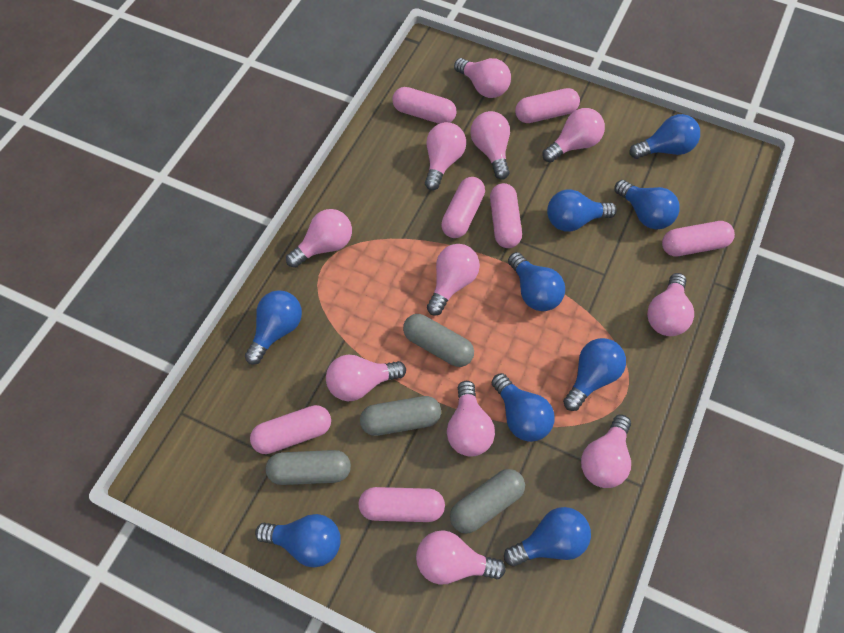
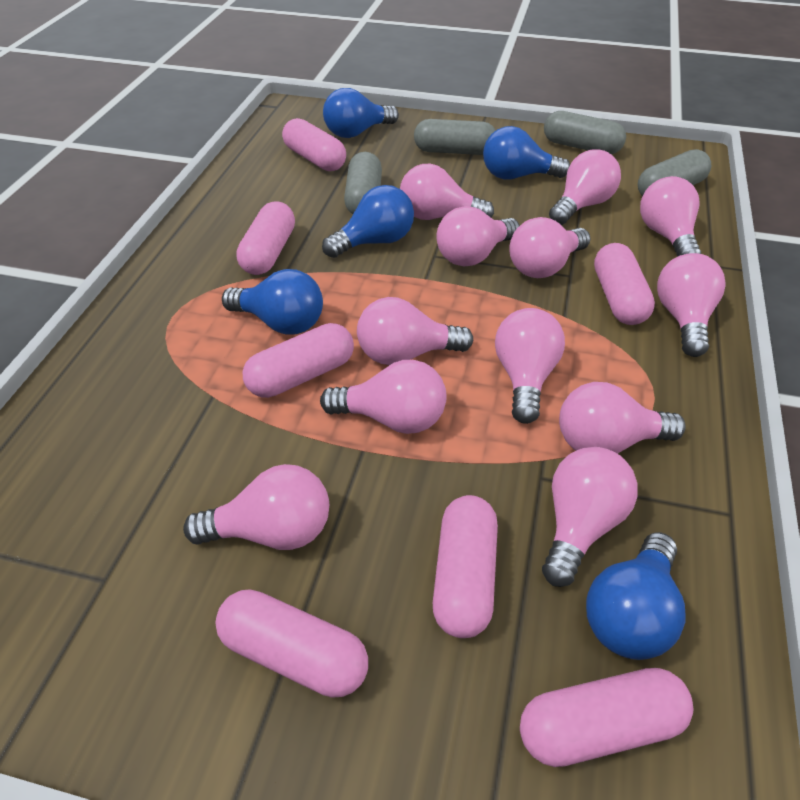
blue light bulb: 9 -> 5
pink light bulb: 11 -> 12

